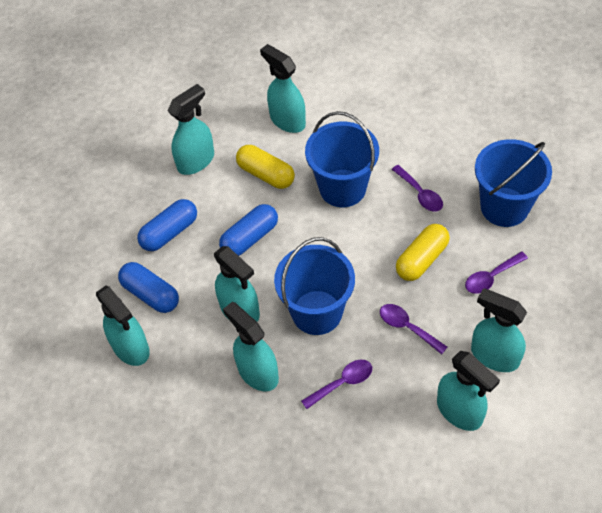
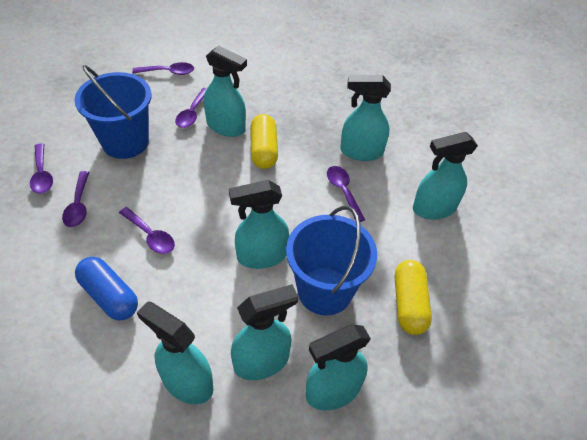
blue bucket: 3 -> 2
blue capsule: 3 -> 1
purple spoon: 4 -> 6

